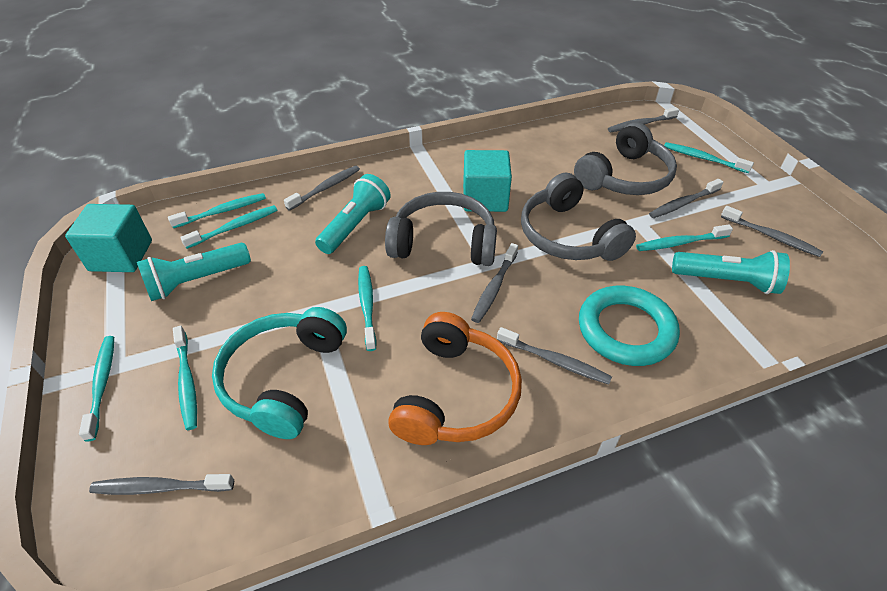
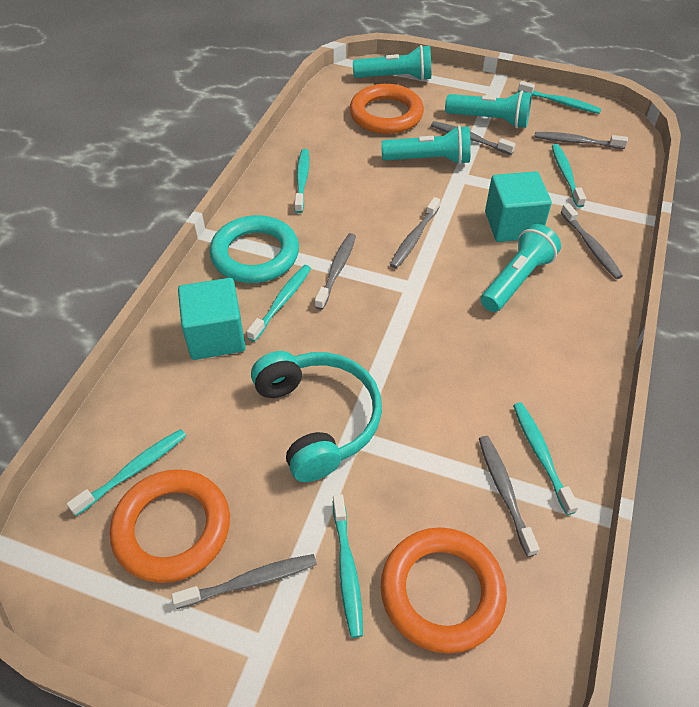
grey headphones: 3 -> 0
orange headphones: 1 -> 0
orange ring: 0 -> 3
turquoise flashlight: 3 -> 4

